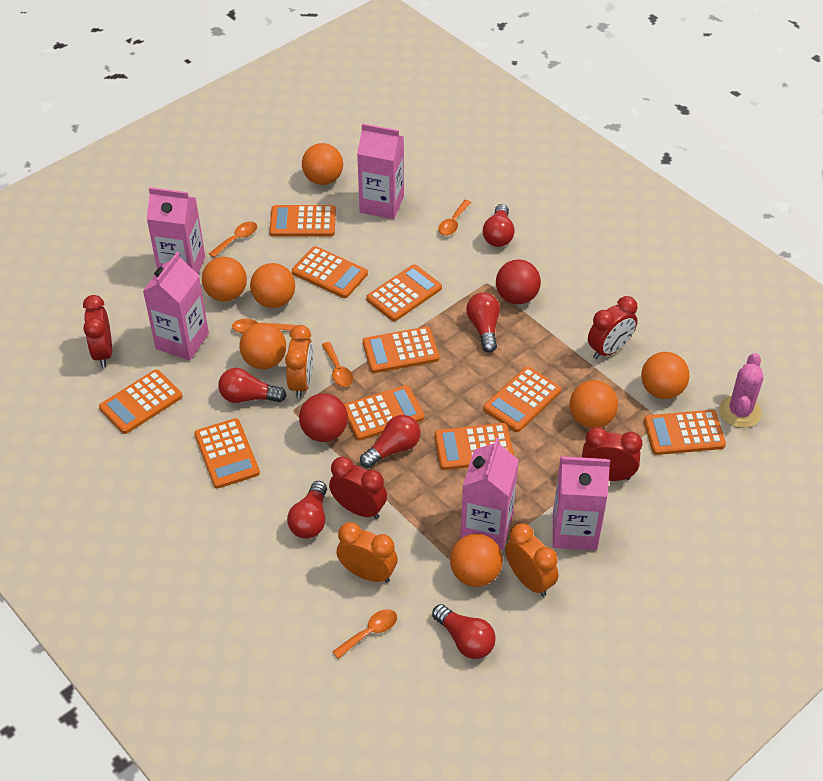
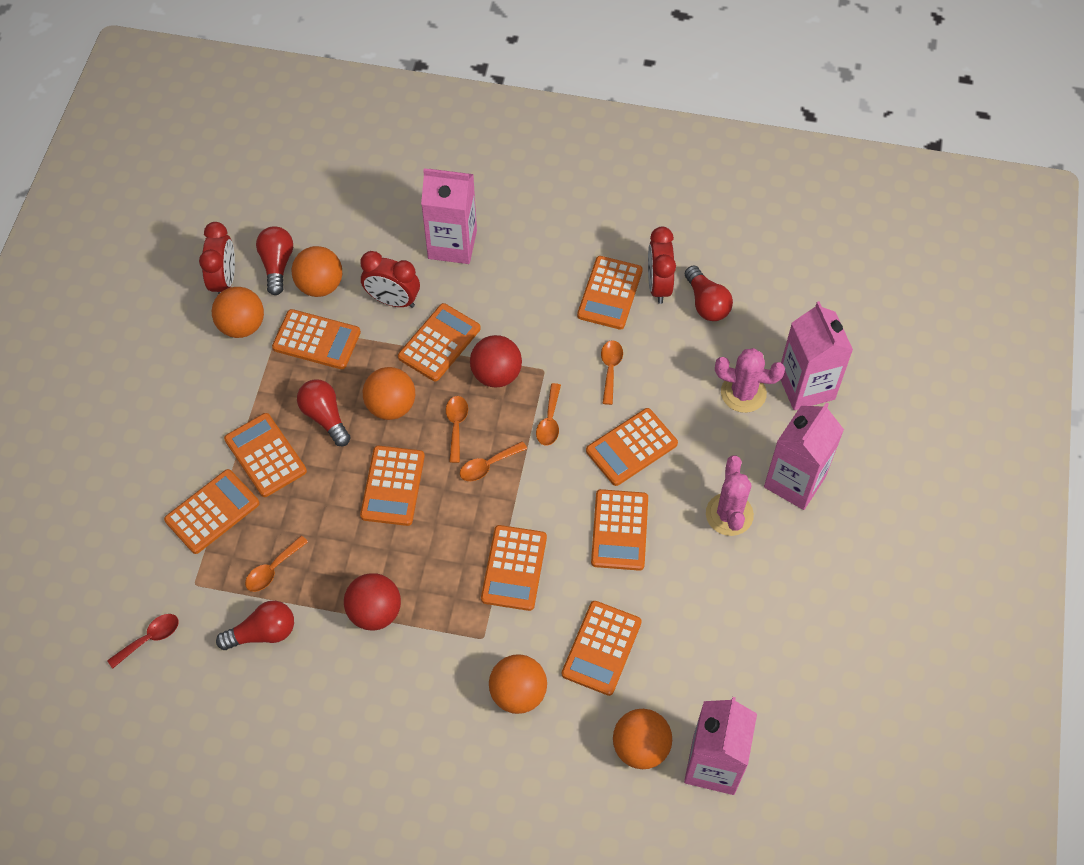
orange ball: 7 -> 5
orange clock: 3 -> 0
pink cactus: 1 -> 2
pink carton: 5 -> 4
red clock: 4 -> 3
red light bulb: 6 -> 4
red spoon: 0 -> 1

